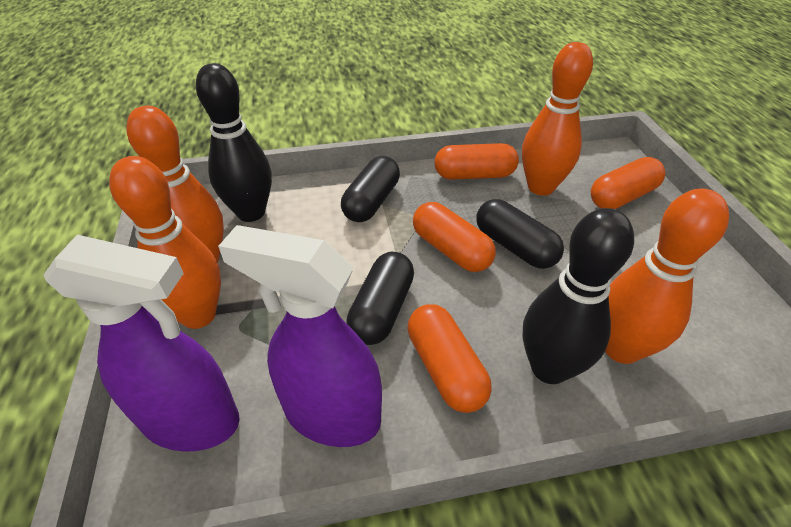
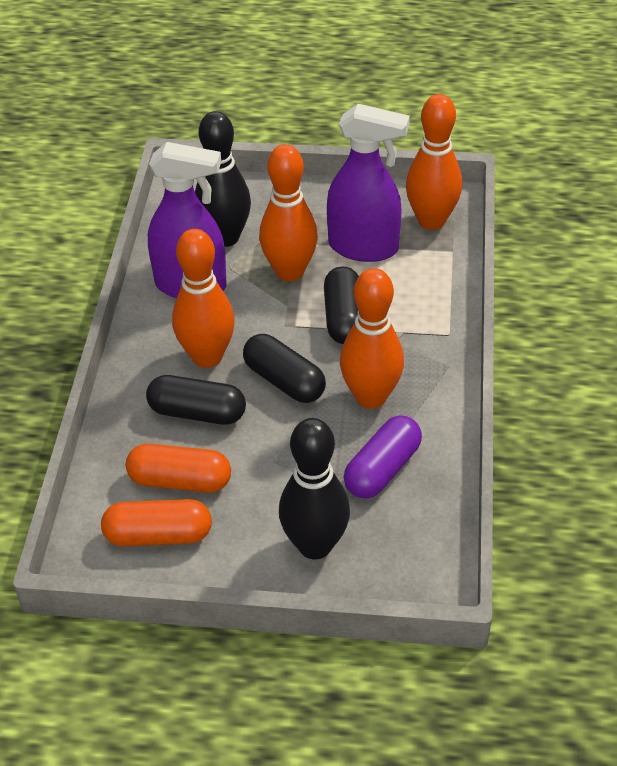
orange capsule: 4 -> 2
purple capsule: 0 -> 1

